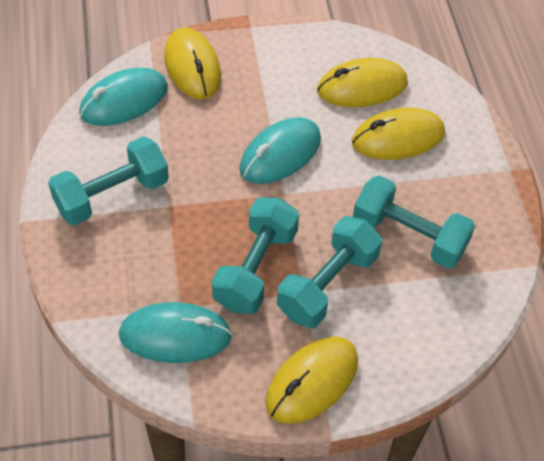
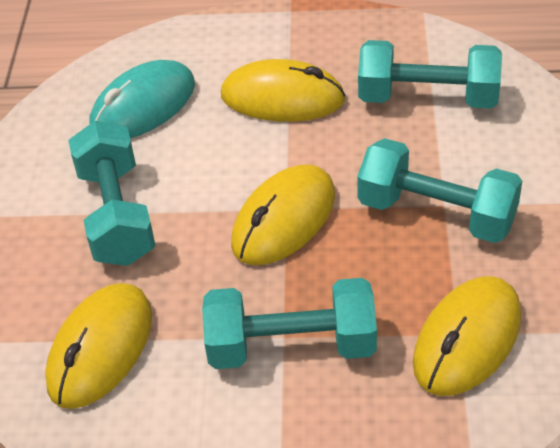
turquoise mouse: 3 -> 1

